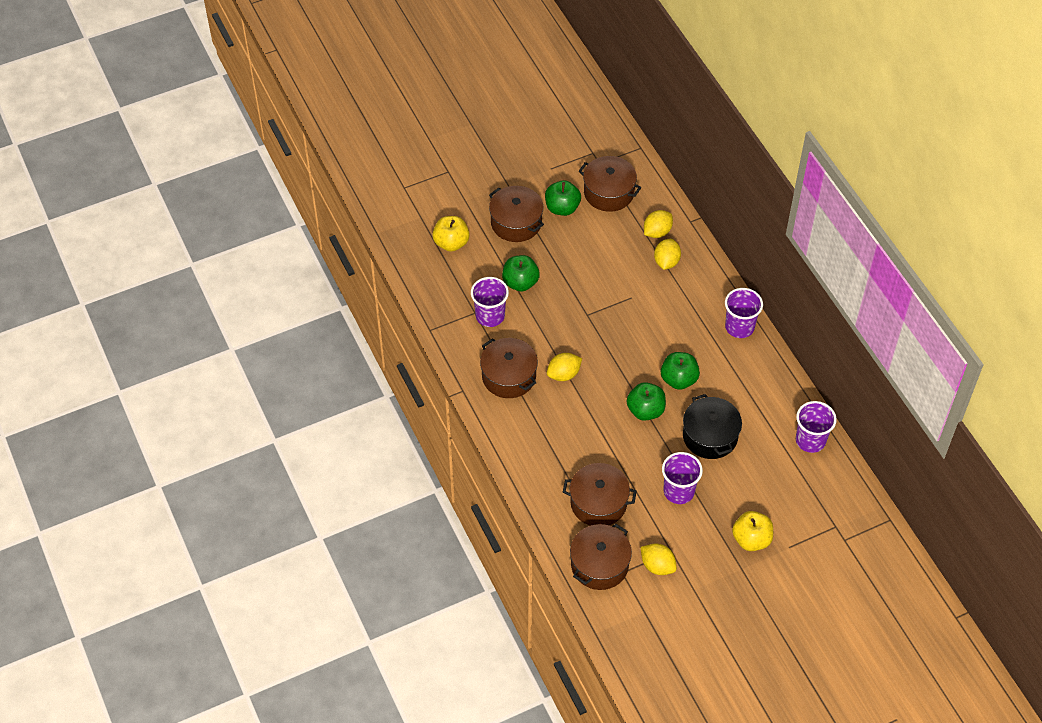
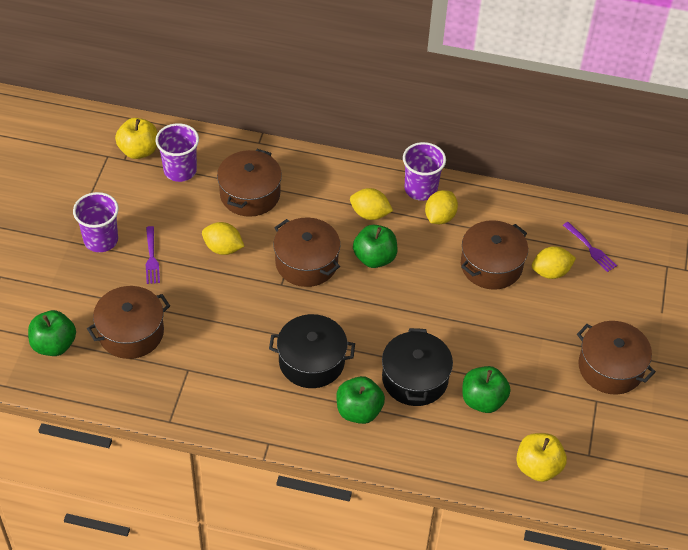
black pot: 1 -> 2
purple cup: 4 -> 3
purple fork: 0 -> 2

